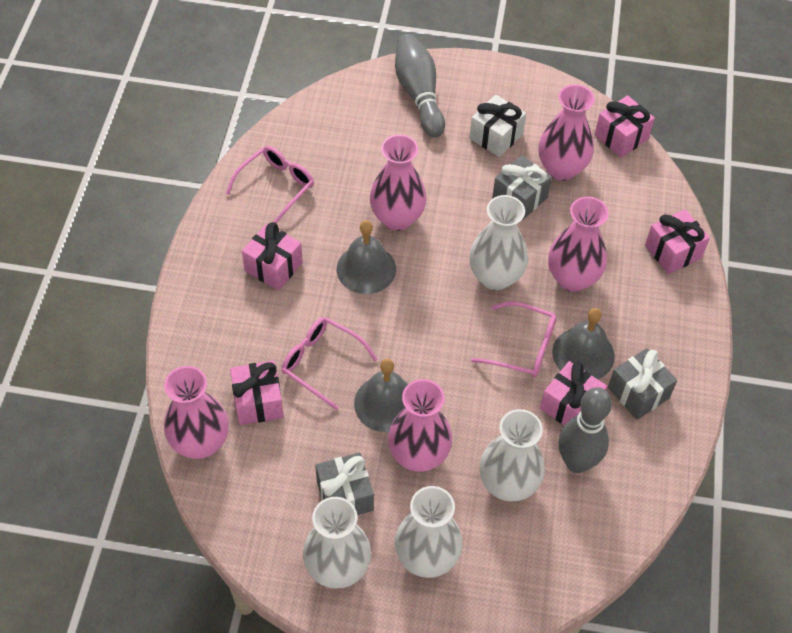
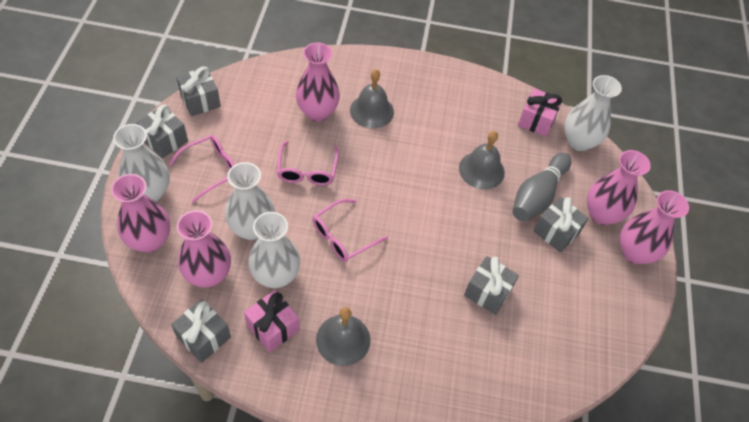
grey bowling pin: 2 -> 1
grey gift: 3 -> 5
pink gift: 5 -> 2
white gift: 1 -> 0

